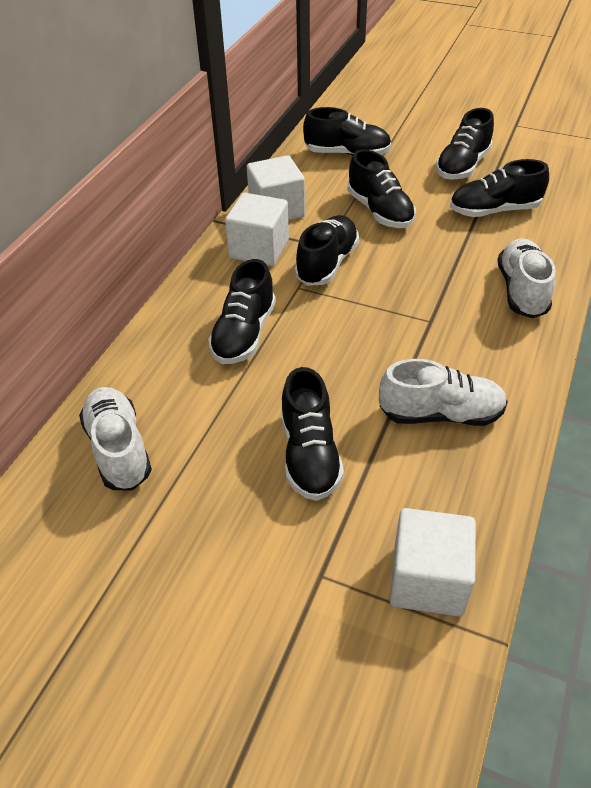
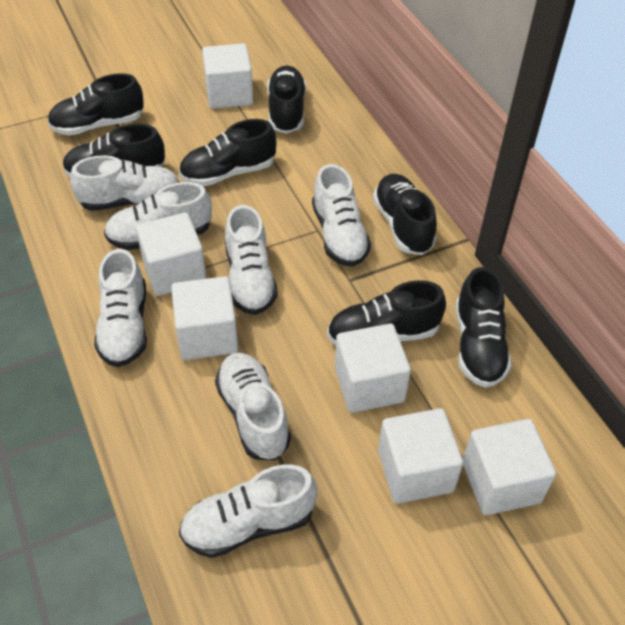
white cube: 3 -> 6
white shoe: 3 -> 7

